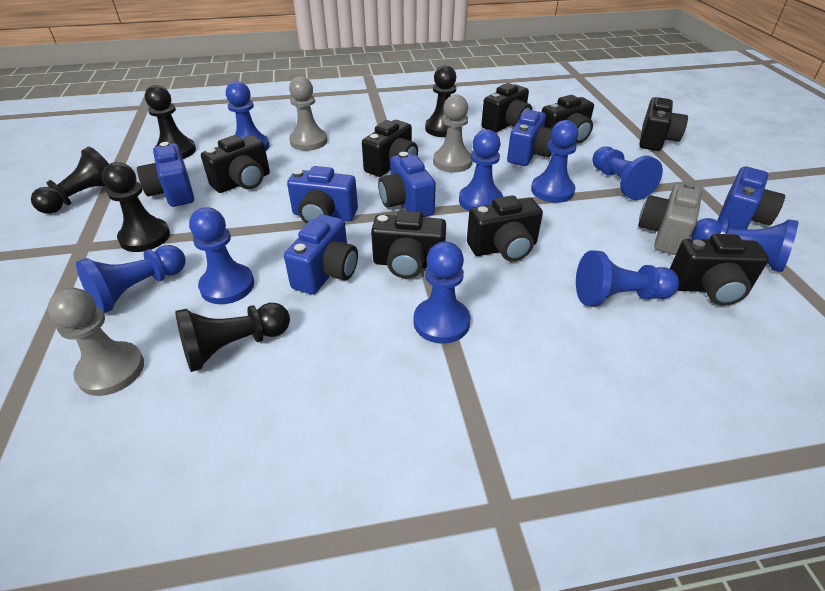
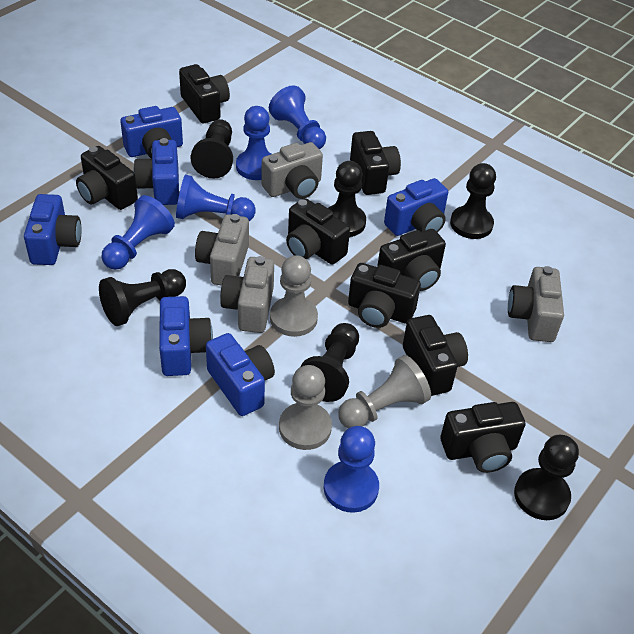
black pawn: 5 -> 6
blue pawn: 9 -> 5
grey camera: 1 -> 4

